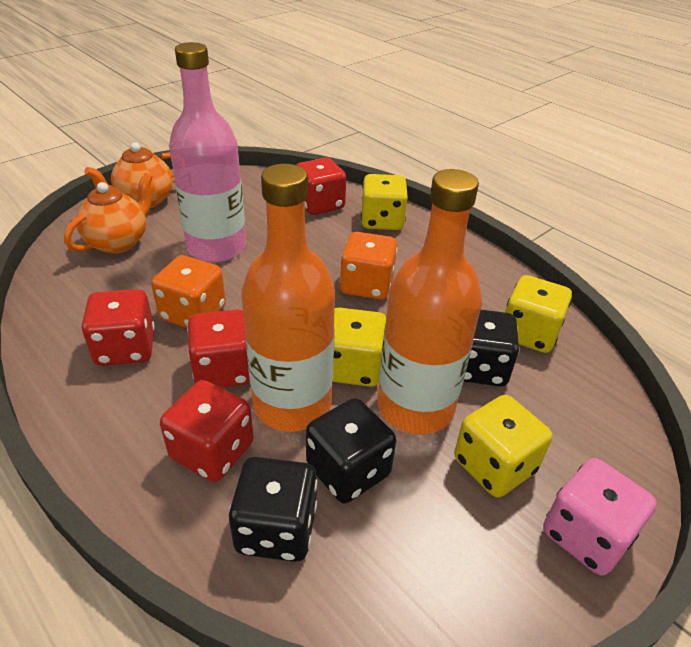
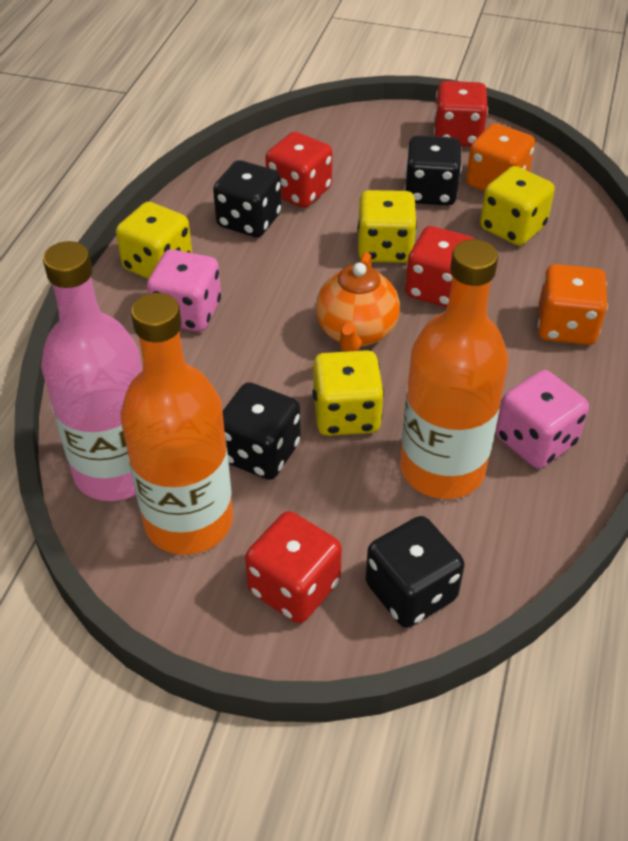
black dice: 3 -> 4
orange teapot: 2 -> 1
pink dice: 1 -> 2

